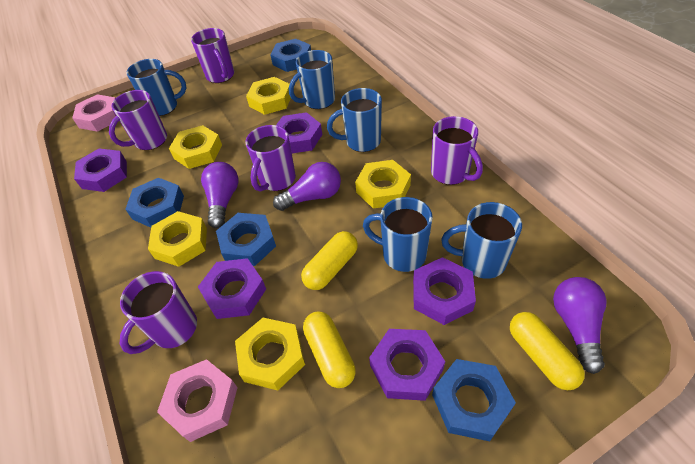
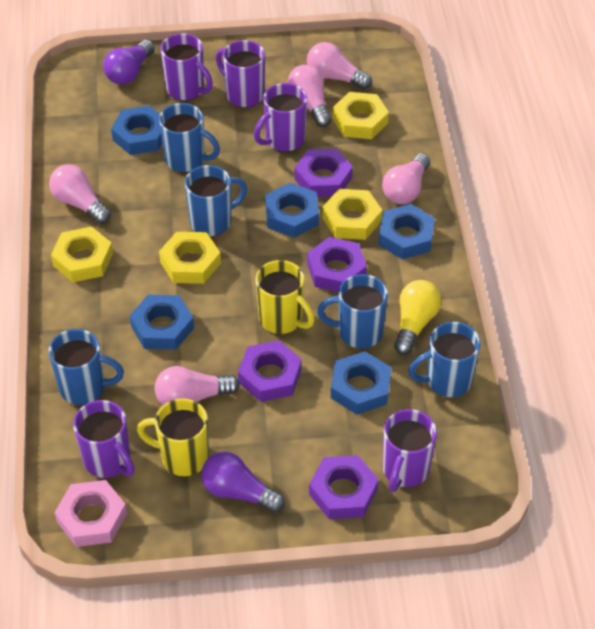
blue nut: 4 -> 5
pink light bulb: 0 -> 5
pink nut: 2 -> 1
purple light bulb: 3 -> 2
purple nut: 5 -> 4
yellow capsule: 3 -> 0
yellow light bulb: 0 -> 1
yellow mug: 0 -> 2
yellow nut: 5 -> 4

